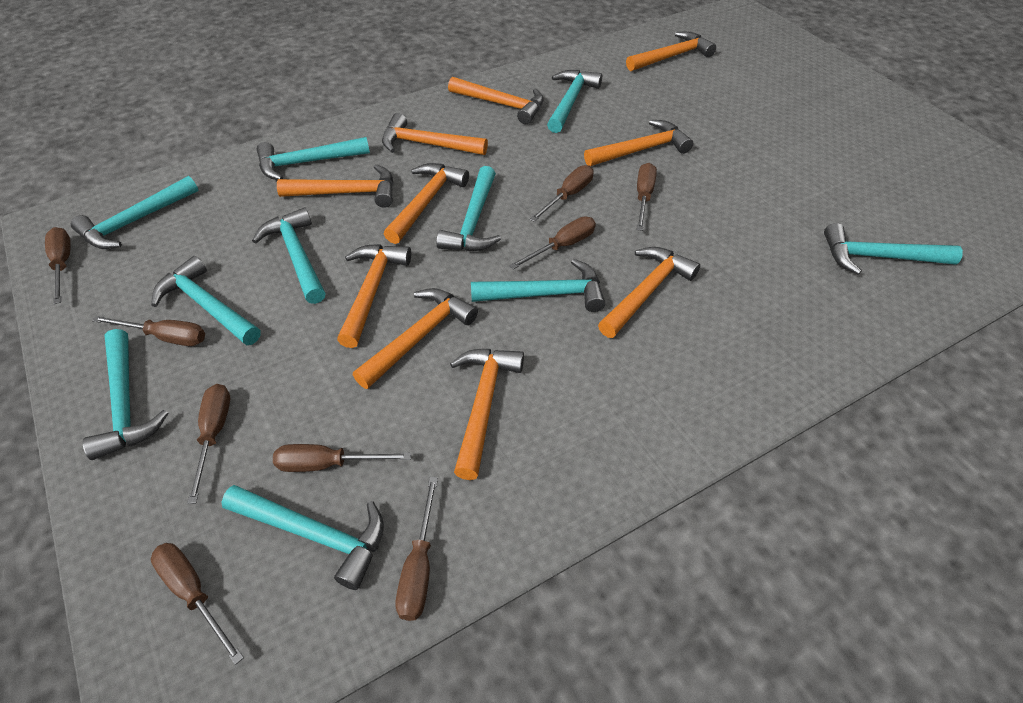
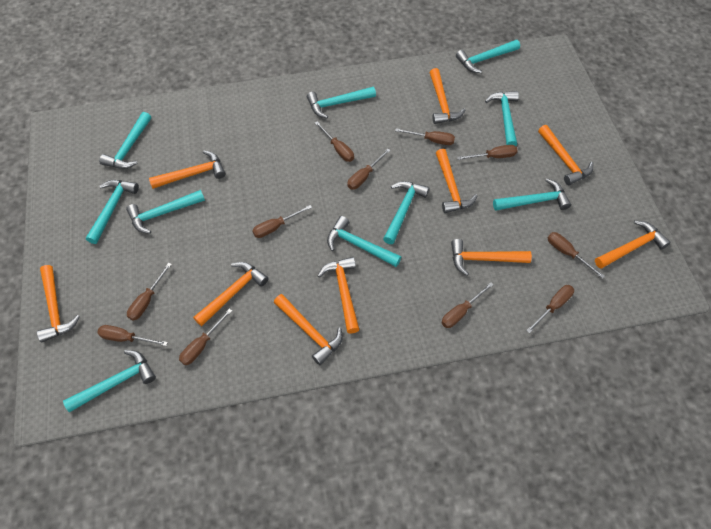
brown screwdriver: 9 -> 11

